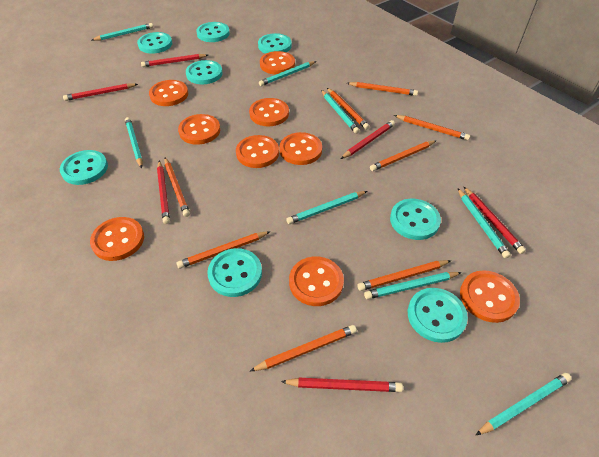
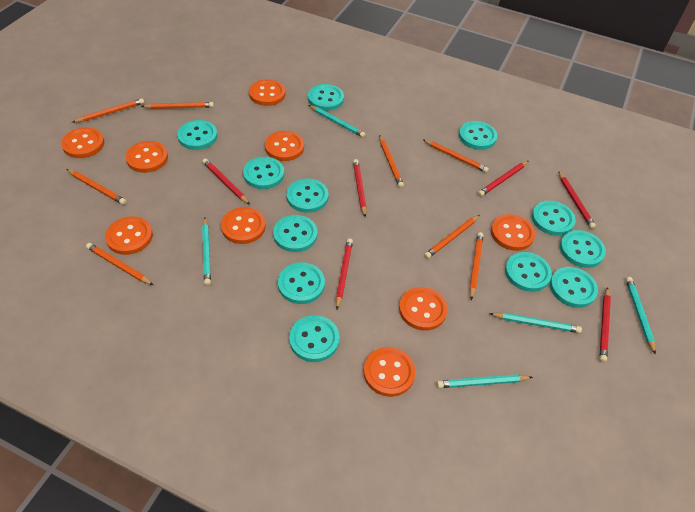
turquoise button: 8 -> 12
turquoise pencil: 8 -> 5

